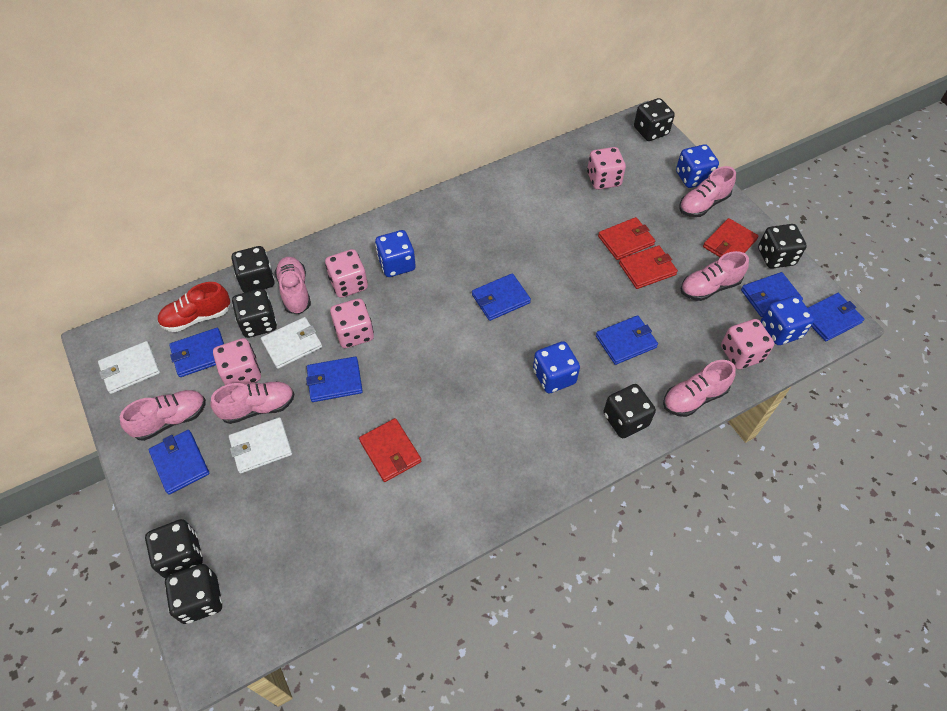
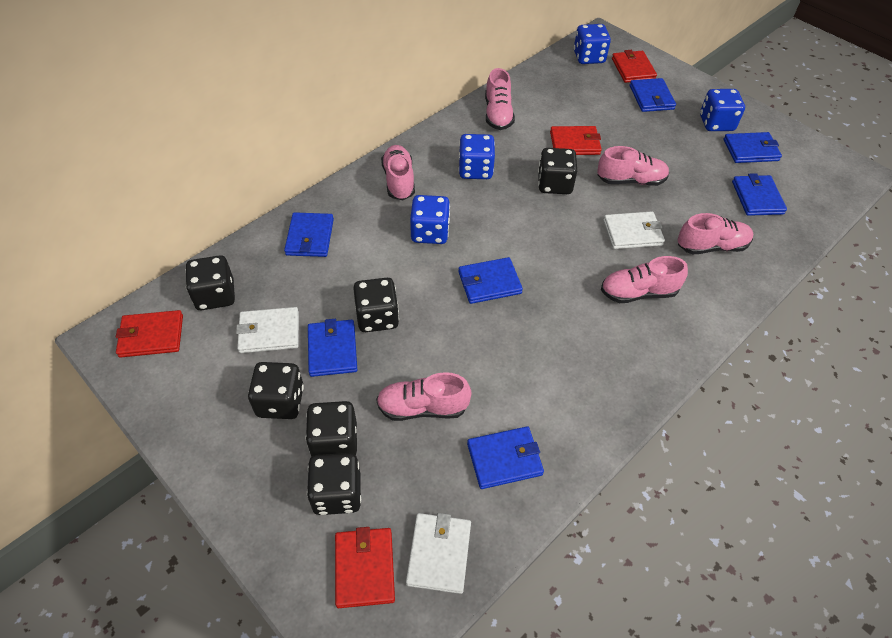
black dice: 7 -> 6
pink dice: 5 -> 0
red shoe: 1 -> 0

